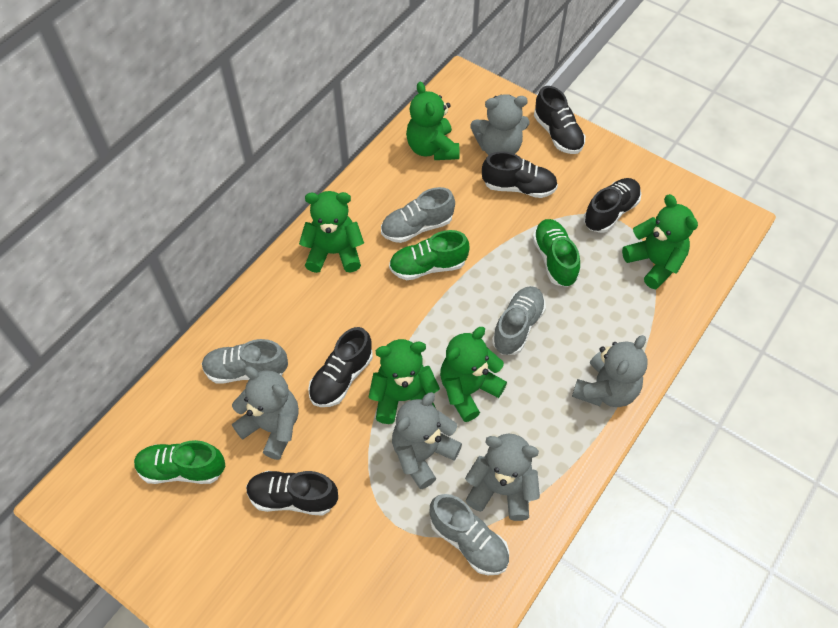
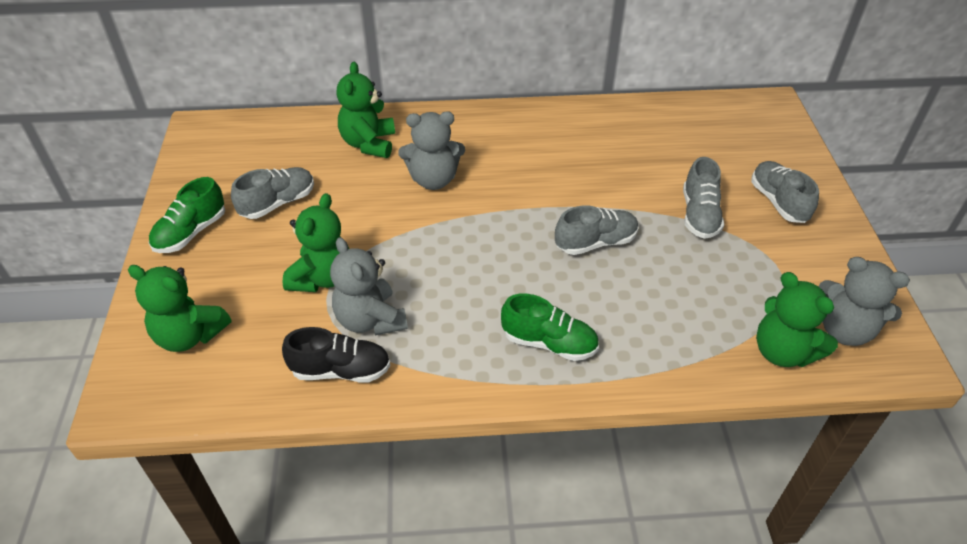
black shoe: 5 -> 1
green shoe: 3 -> 2
green teddy bear: 5 -> 4
grey teddy bear: 5 -> 3

